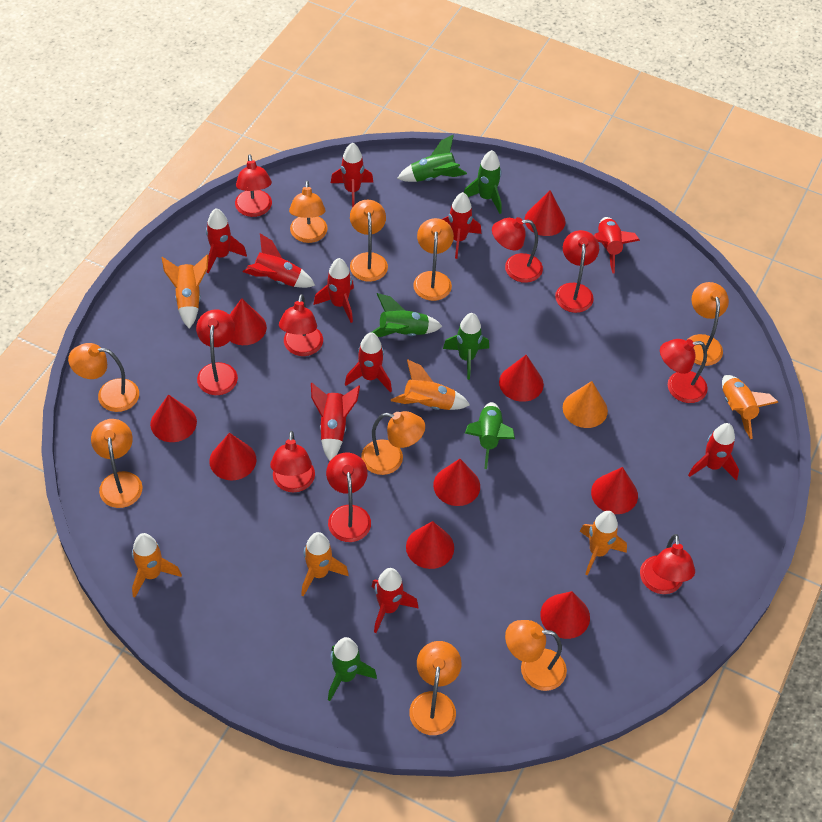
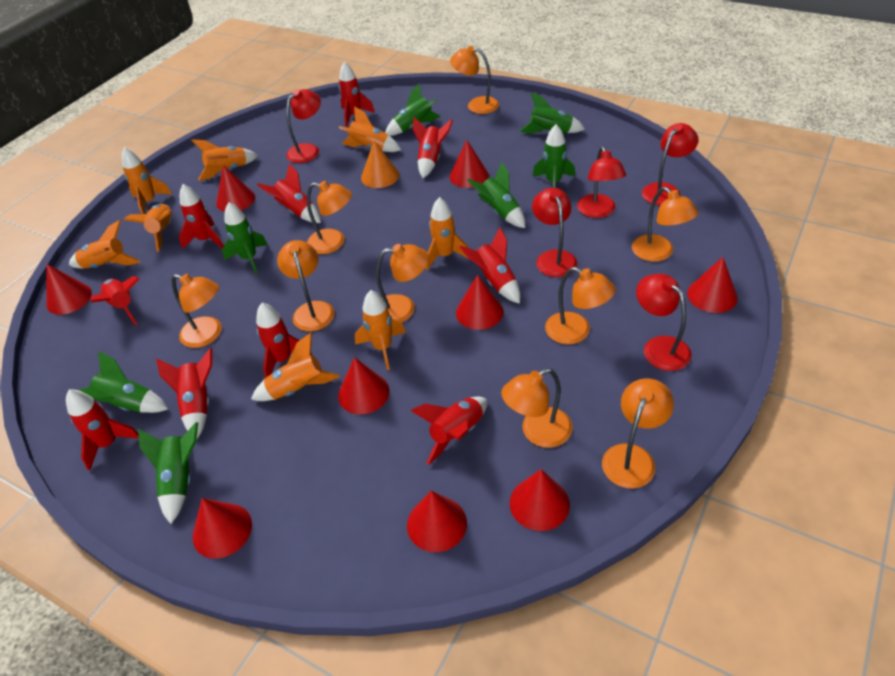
green rocket: 6 -> 7
orange rocket: 6 -> 8
red lamp: 9 -> 5

